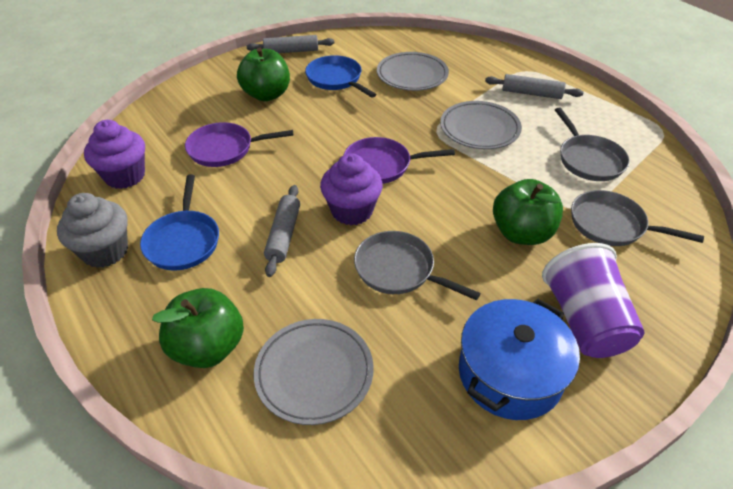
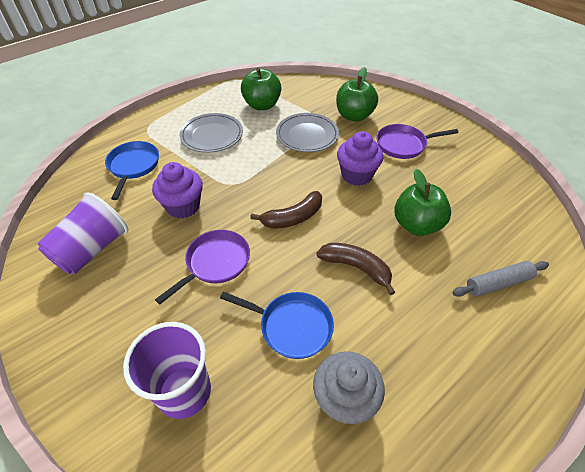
blue pot: 1 -> 0
brown banana: 0 -> 2
grey pan: 3 -> 0
grey plate: 3 -> 2
grey rolling pin: 3 -> 1
purple cup: 1 -> 2

